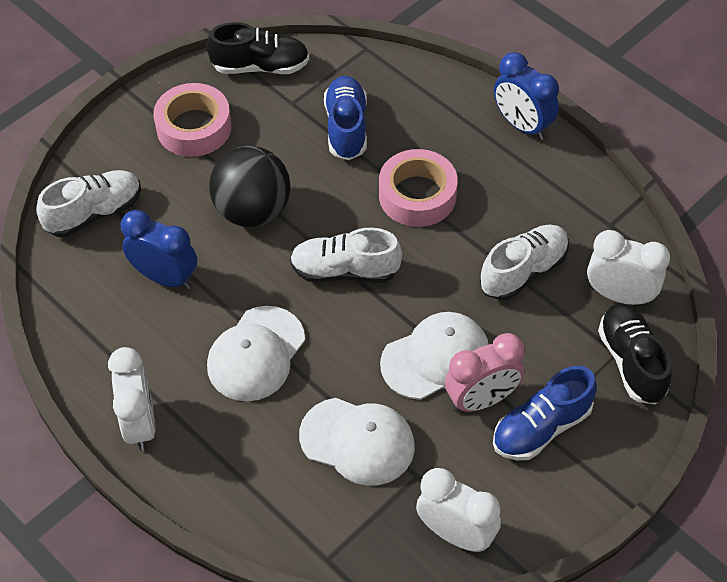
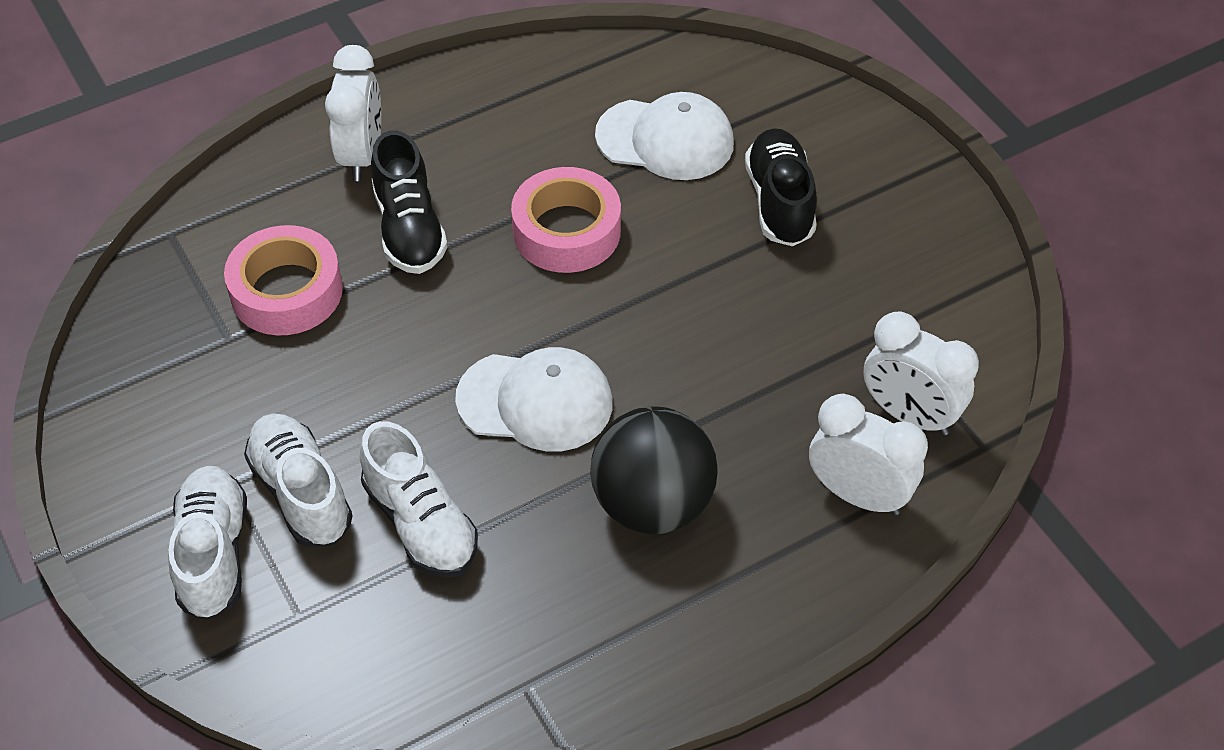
blue clock: 2 -> 0
blue shoe: 2 -> 0
pink clock: 1 -> 0
white cap: 3 -> 2

